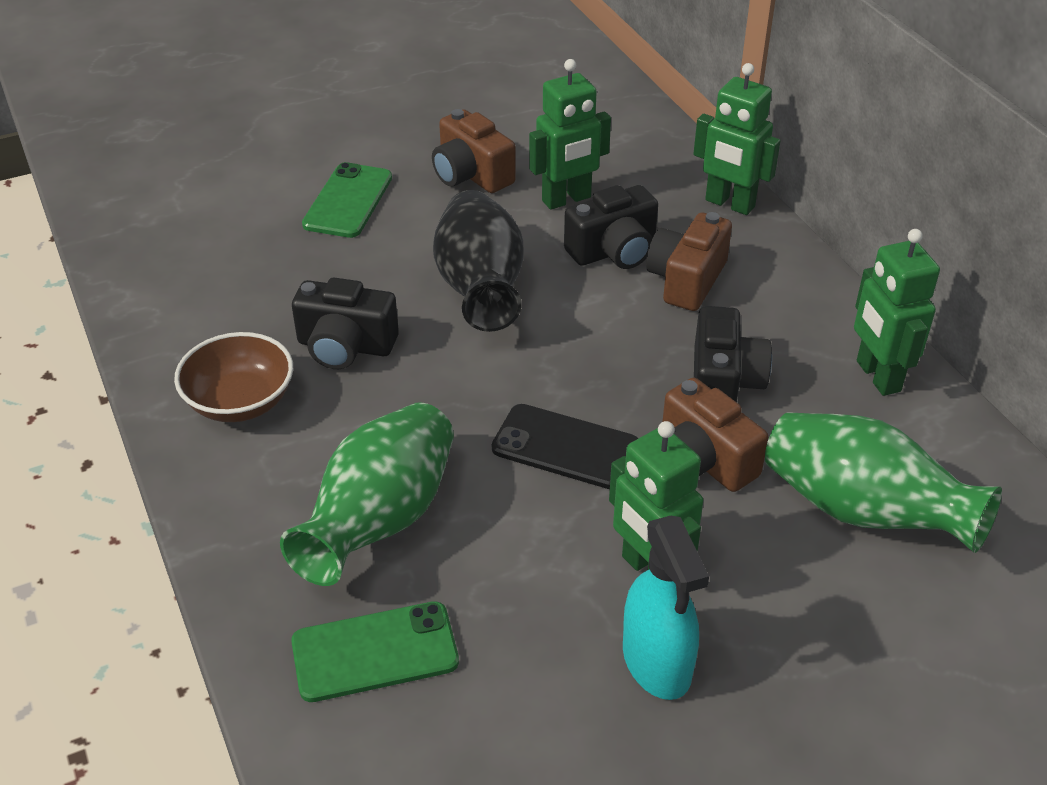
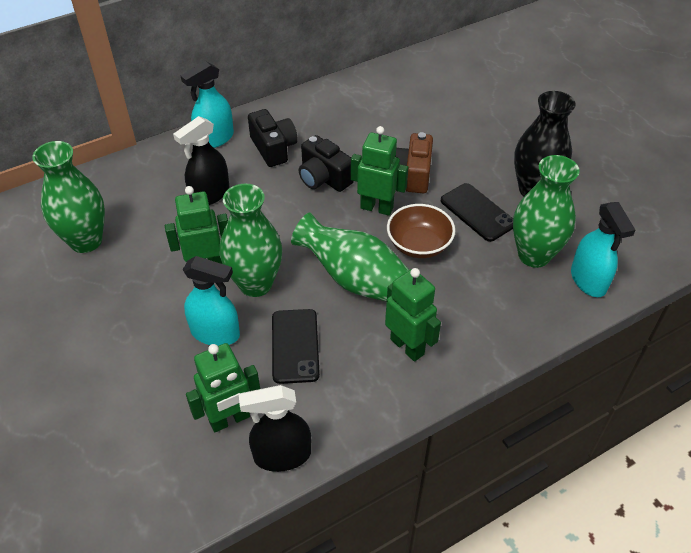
black camera: 3 -> 2
black phone: 1 -> 2
black spray bottle: 0 -> 2
brown camera: 3 -> 1
green phone: 2 -> 0
green vase: 2 -> 4
turquoise spray bottle: 1 -> 3

